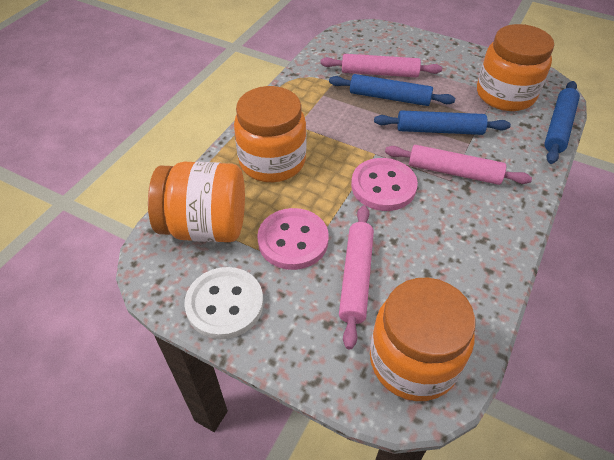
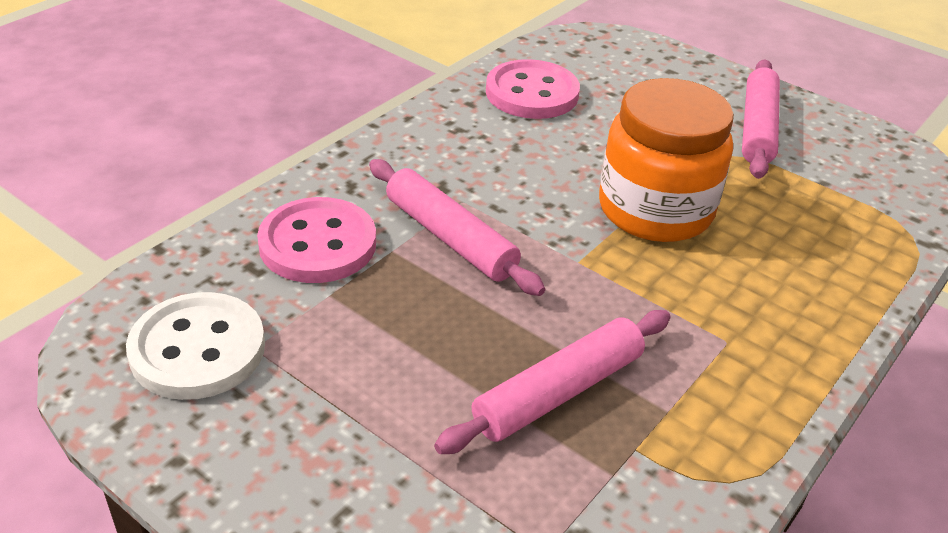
blue rolling pin: 3 -> 0
orange jar: 4 -> 1

